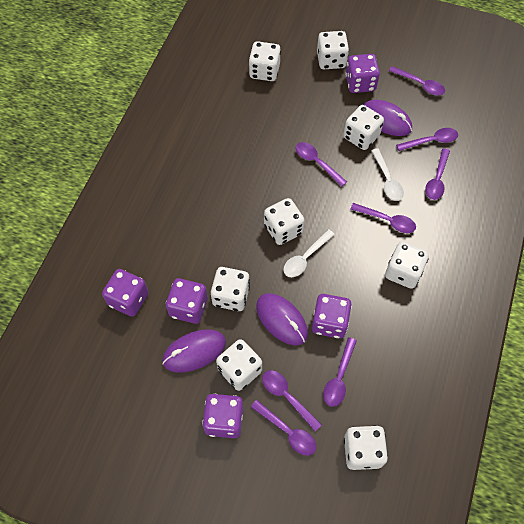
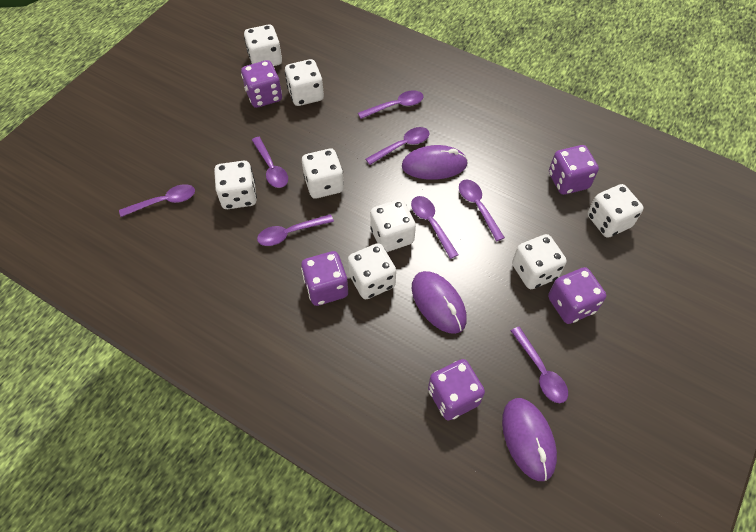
white spoon: 2 -> 0

